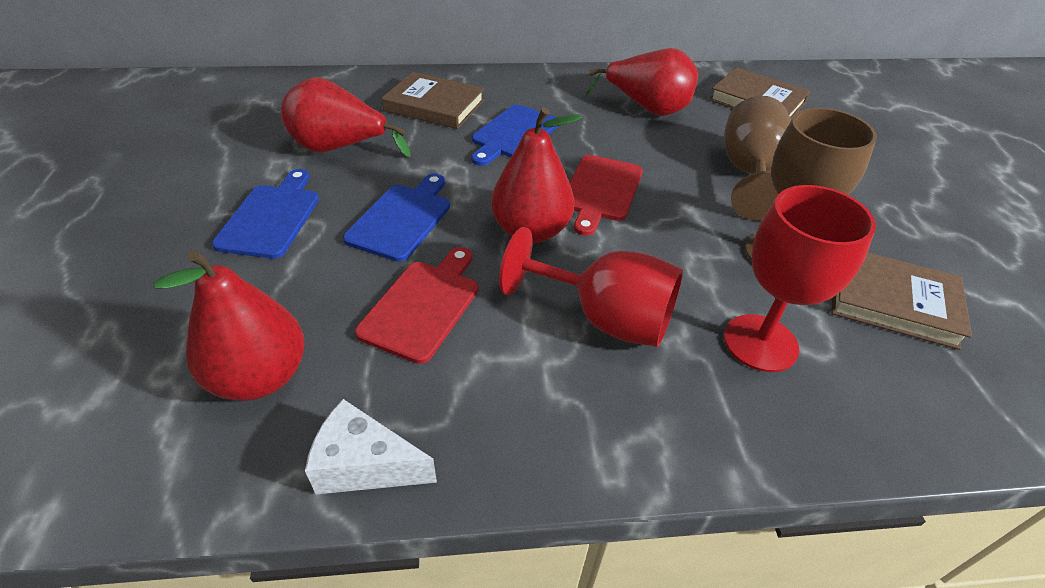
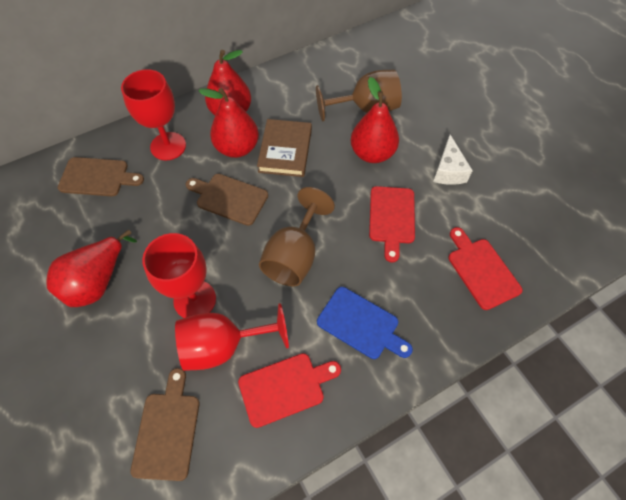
blue cutting board: 3 -> 1
brown book: 3 -> 1
brown cutting board: 0 -> 3
red cutting board: 2 -> 3
red goblet: 2 -> 3

